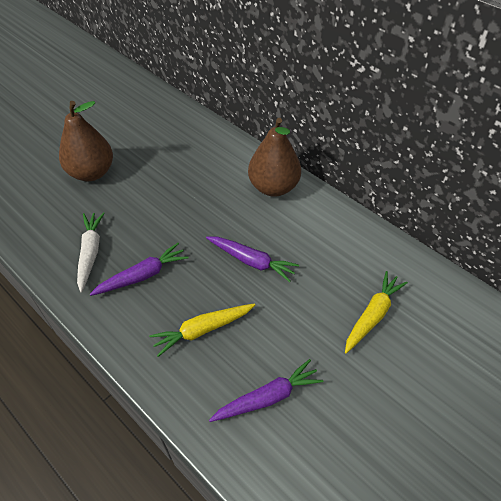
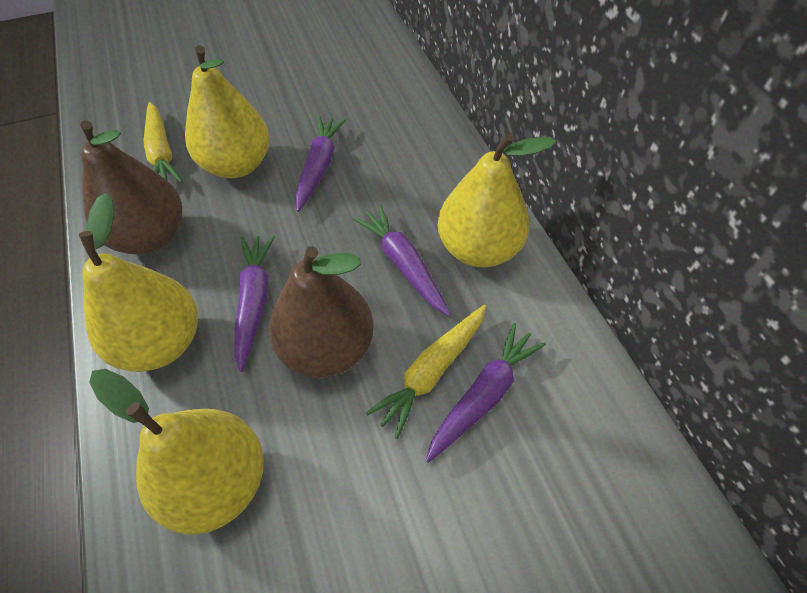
purple carrot: 3 -> 4
white carrot: 1 -> 0
yellow pear: 0 -> 4

